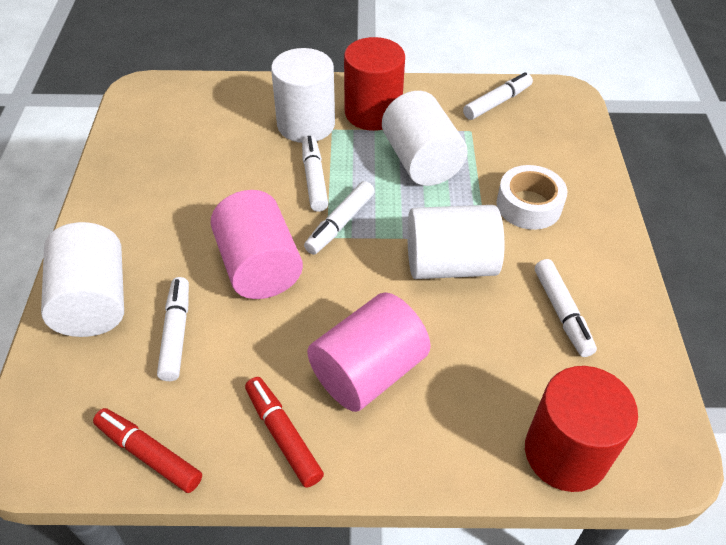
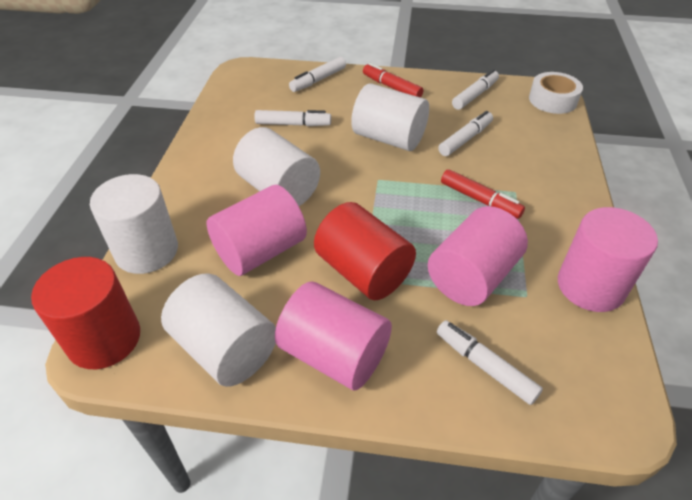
pink cylinder: 2 -> 4

